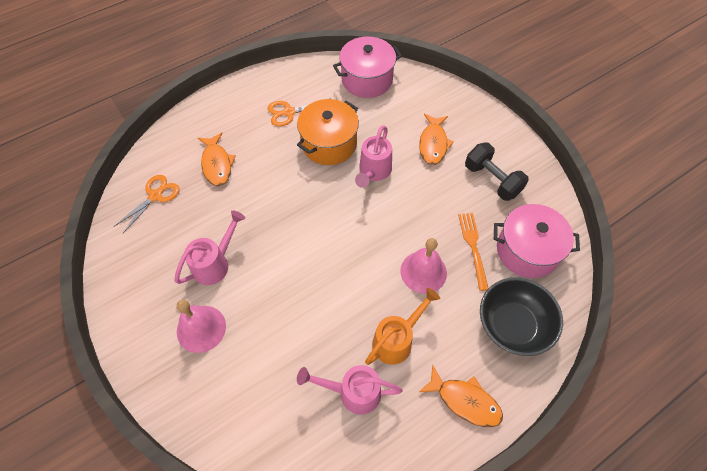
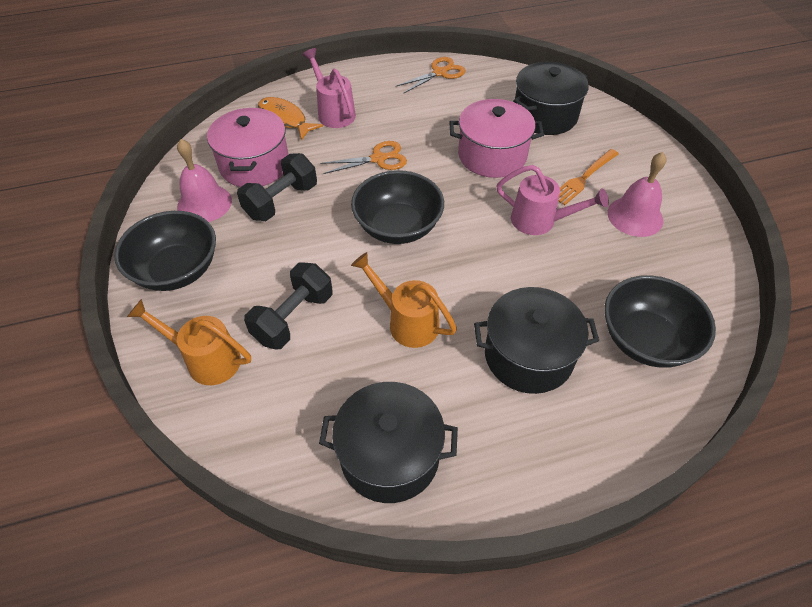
black bowl: 1 -> 3
black dumbbell: 1 -> 2
black pot: 0 -> 3
orange fish: 3 -> 1
orange pot: 1 -> 0
orange watering can: 1 -> 2
pink watering can: 3 -> 2

